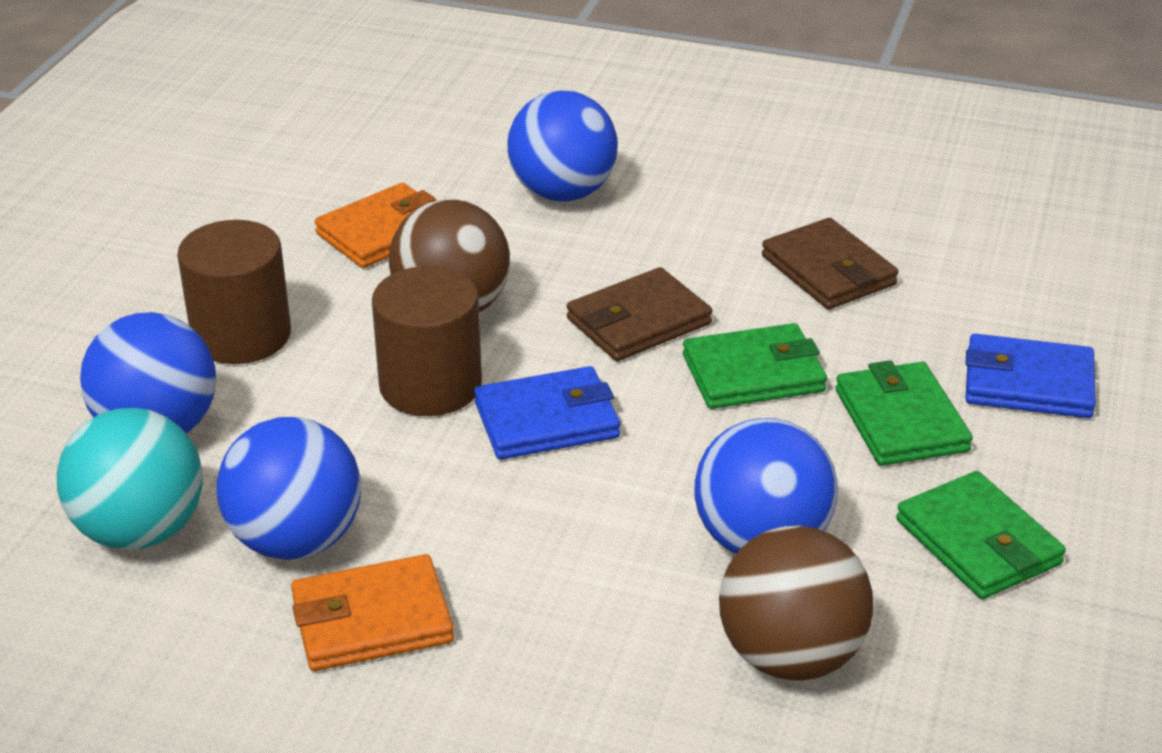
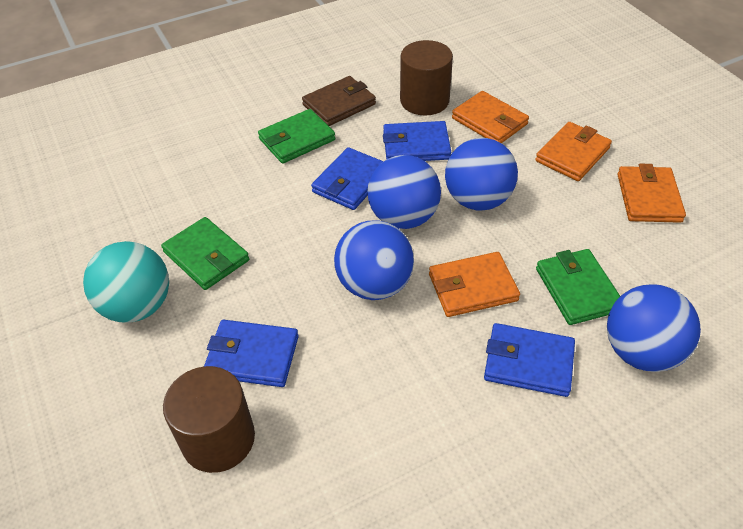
blue wallet: 2 -> 4
brown ball: 2 -> 0
brown wallet: 2 -> 1
orange wallet: 2 -> 4

